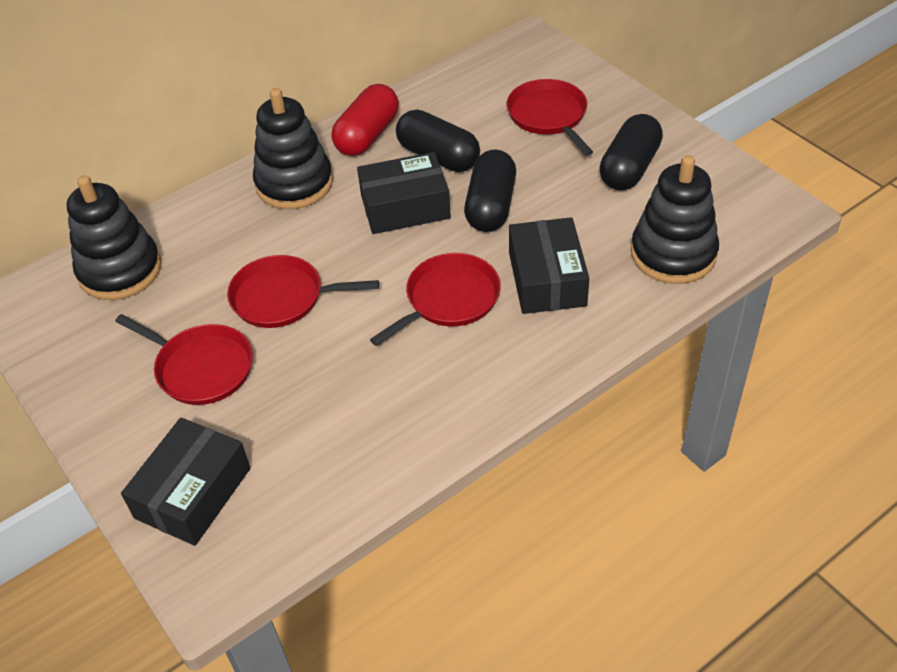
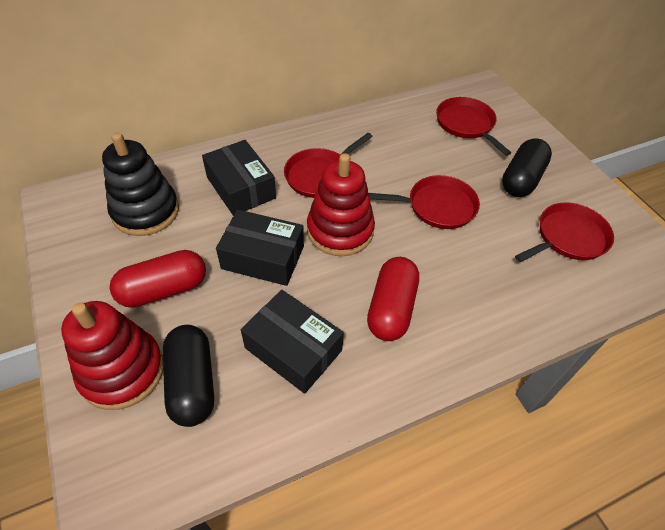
black capsule: 3 -> 2
black stacking toy: 3 -> 1
red capsule: 1 -> 2
red stacking toy: 0 -> 2

